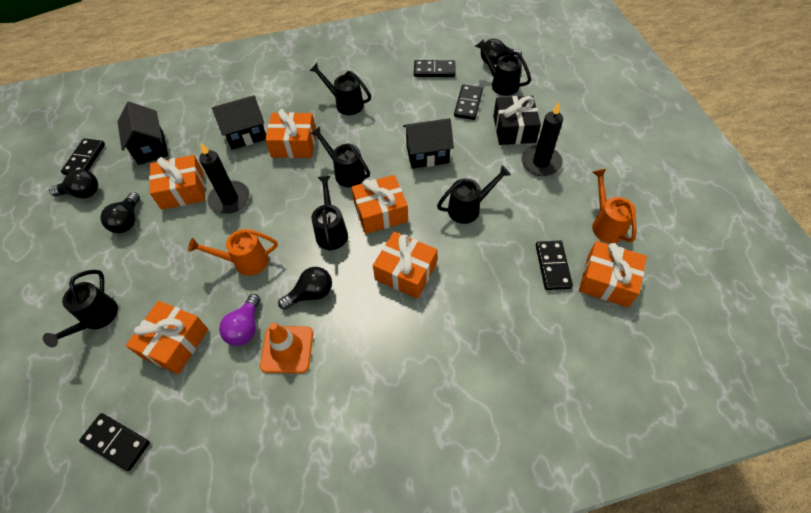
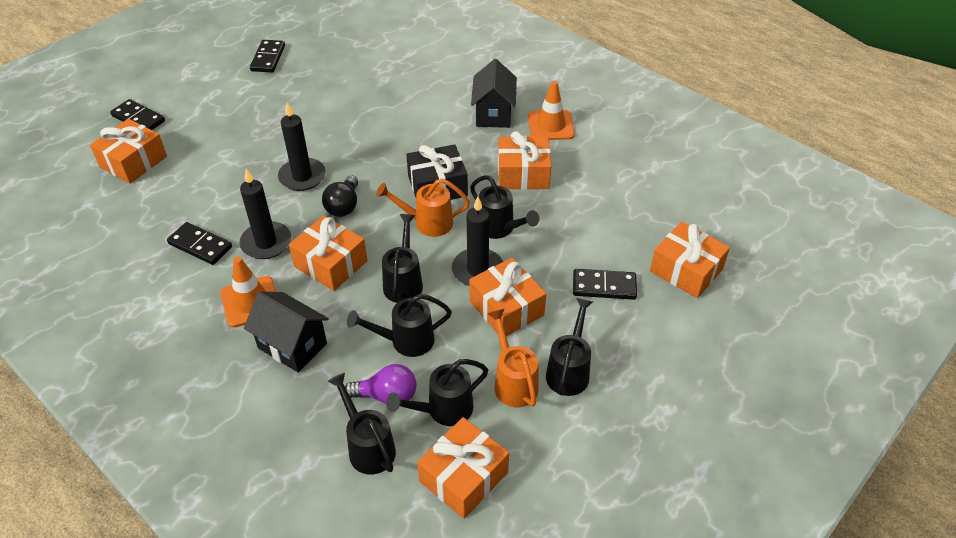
black candle: 2 -> 3
black domino: 5 -> 4
black house: 3 -> 2
black light bulb: 4 -> 1
orange traffic cone: 1 -> 2

